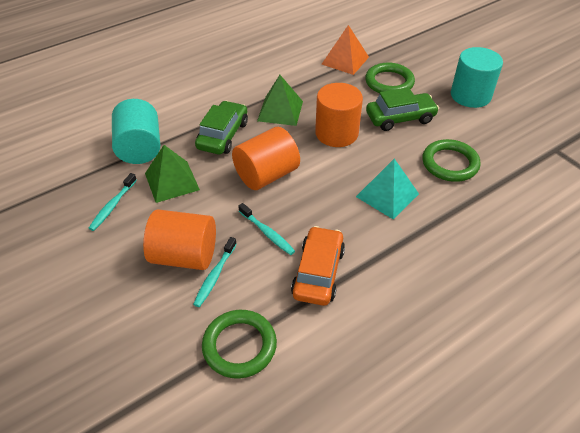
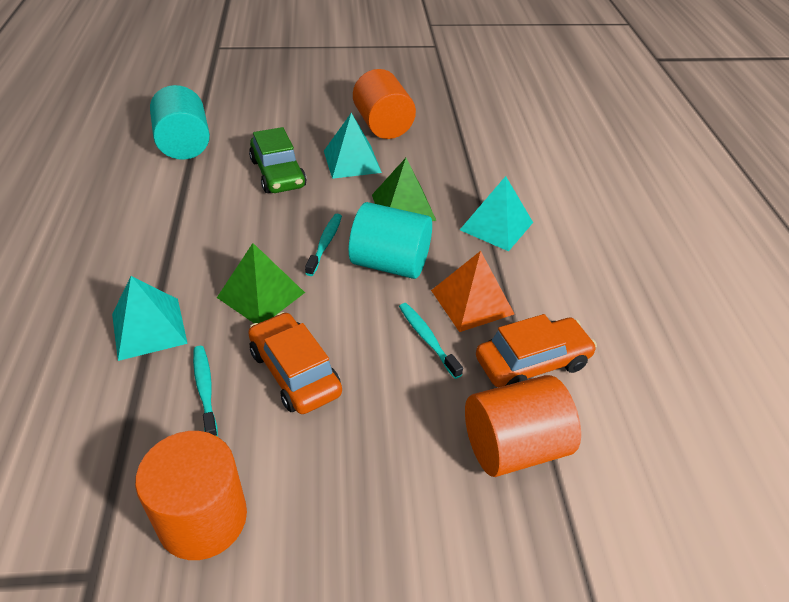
green car: 2 -> 1
green ring: 3 -> 0
orange car: 1 -> 2
turquoise pyramid: 1 -> 3

